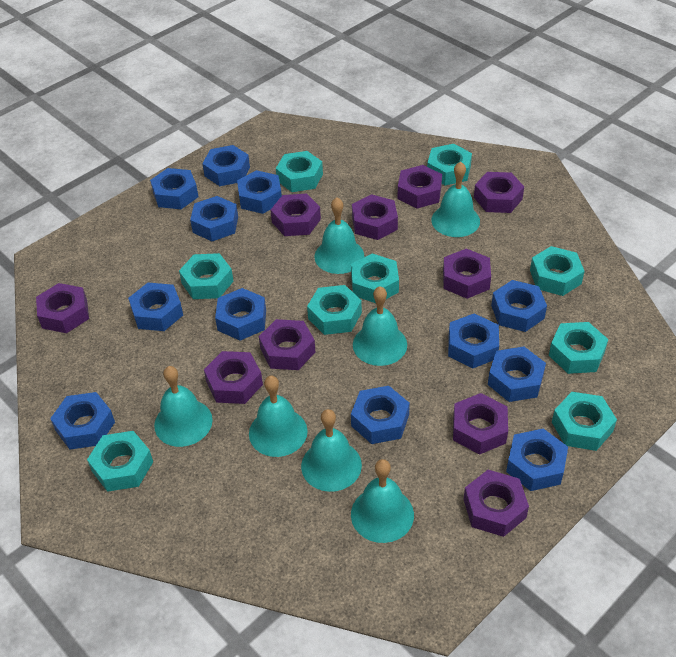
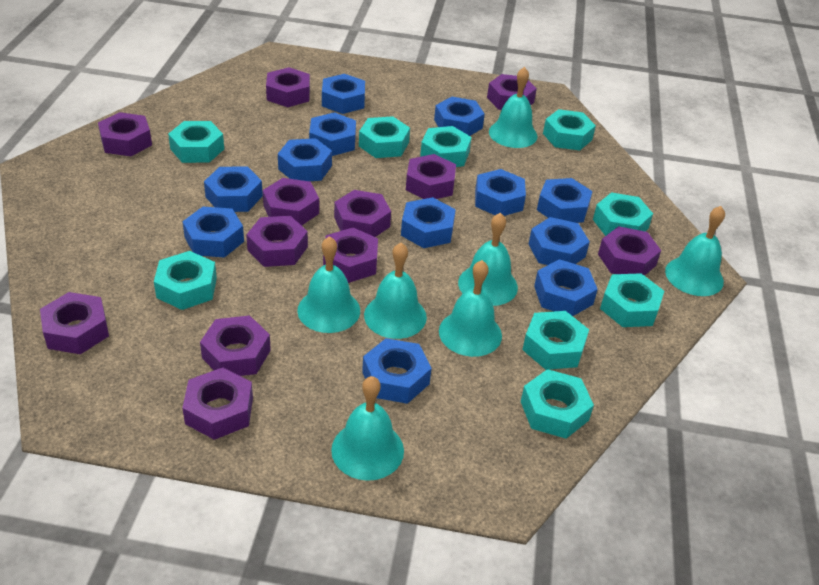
purple nut: 10 -> 12

